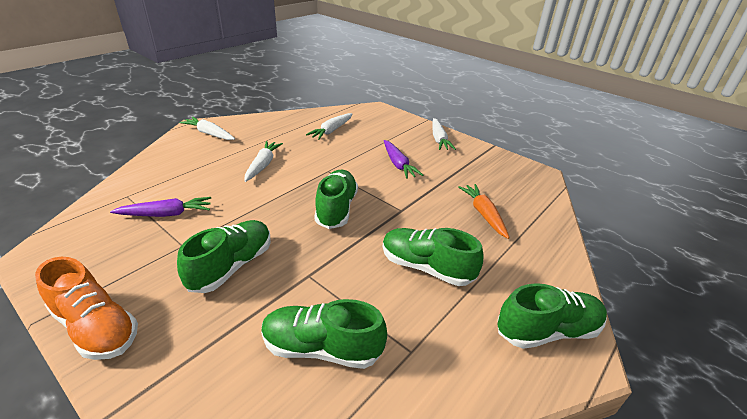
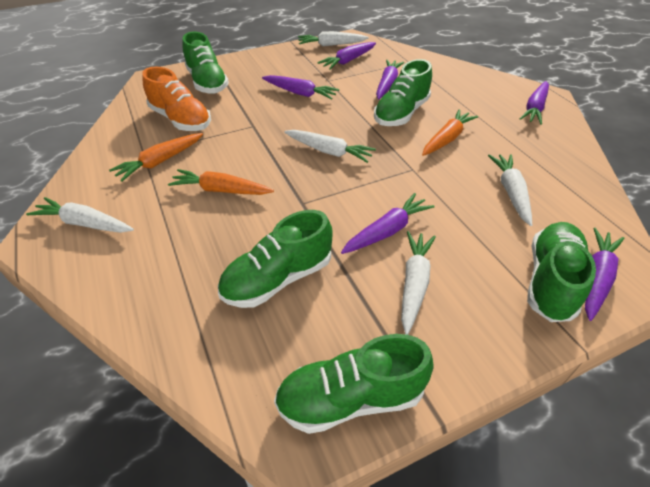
orange carrot: 1 -> 3
purple carrot: 2 -> 6
white carrot: 4 -> 5

